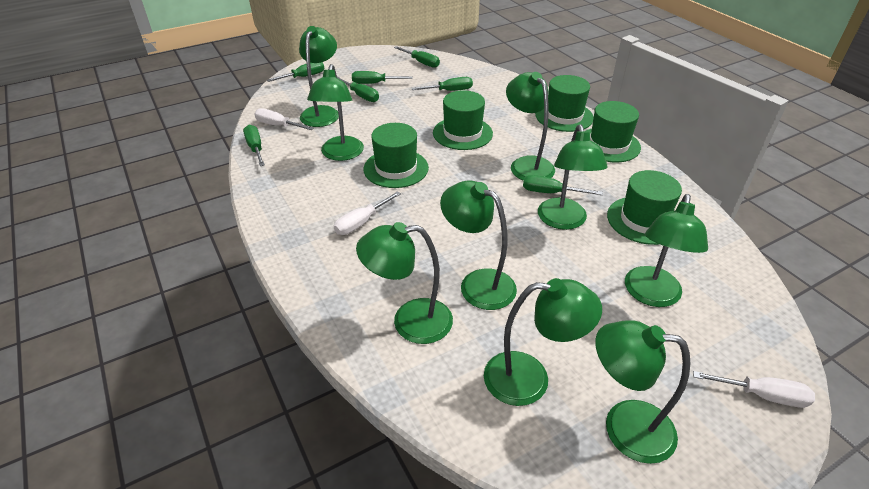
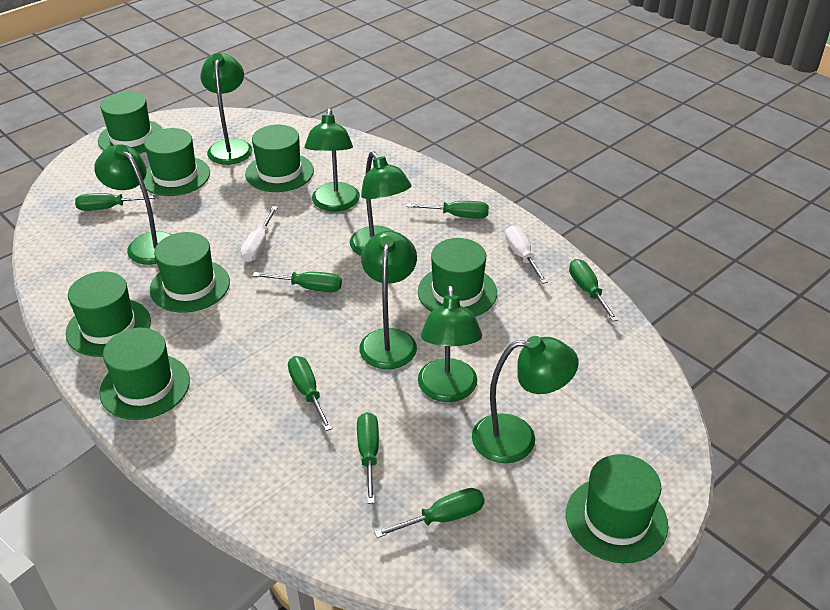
green hat: 5 -> 8
green lamp: 9 -> 7
white screwdriver: 3 -> 2

